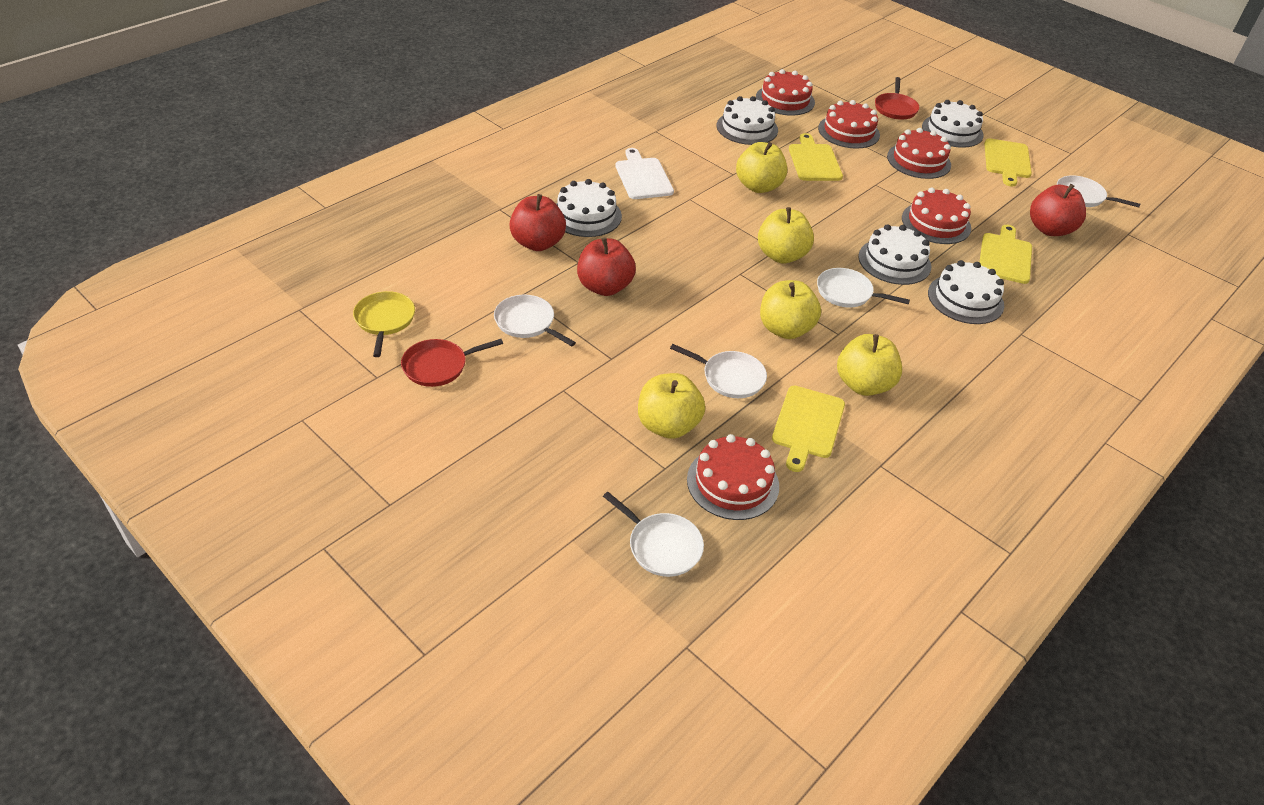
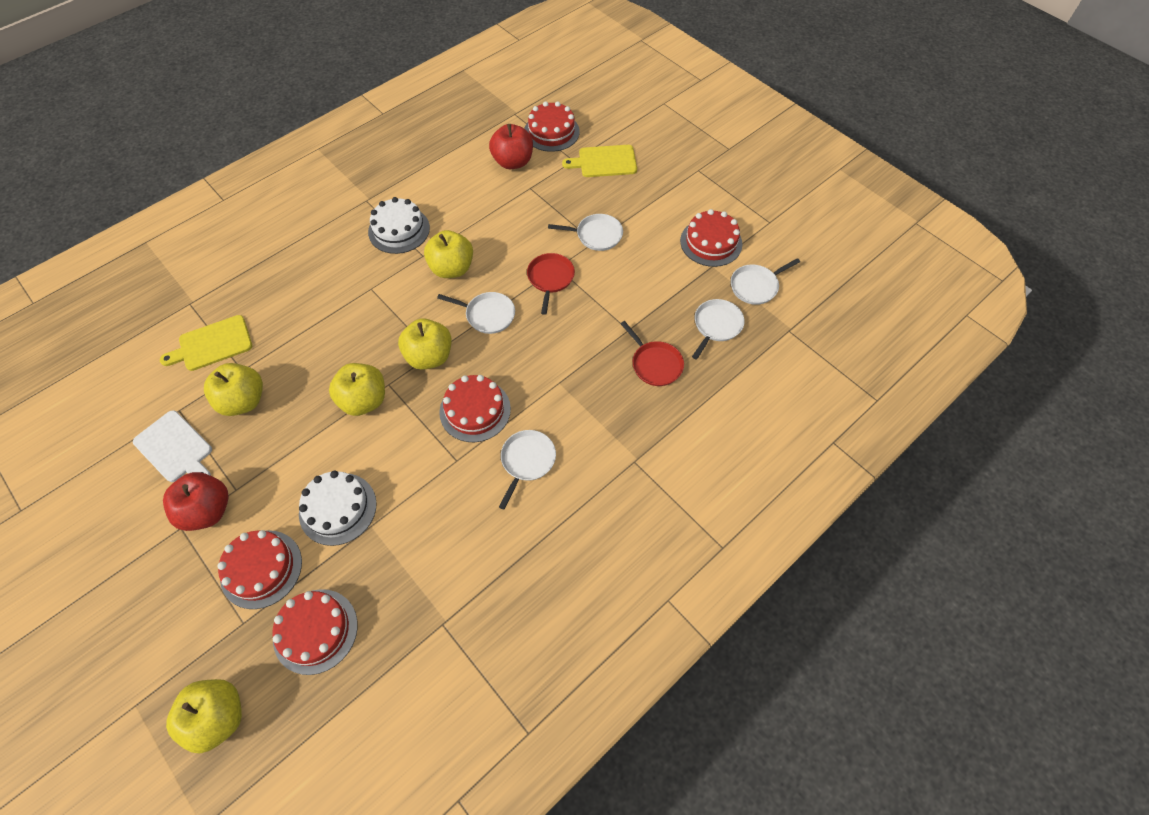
red apple: 3 -> 2
white cake: 5 -> 2
yellow cutting board: 4 -> 2
yellow pan: 1 -> 0

